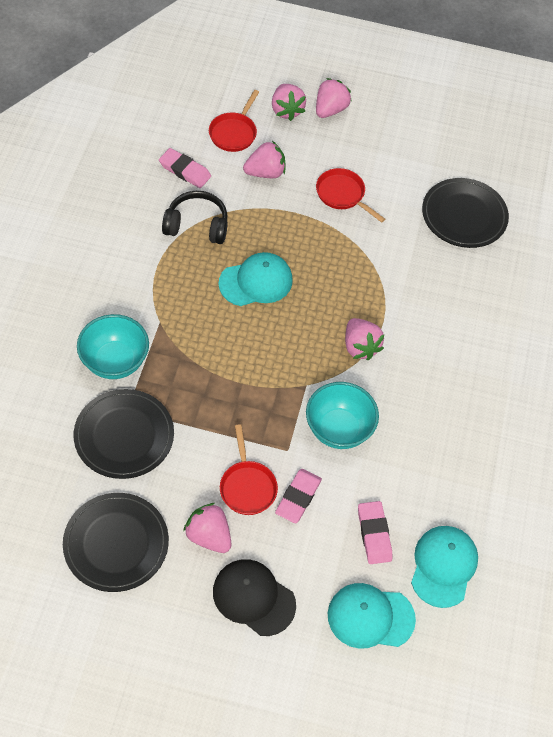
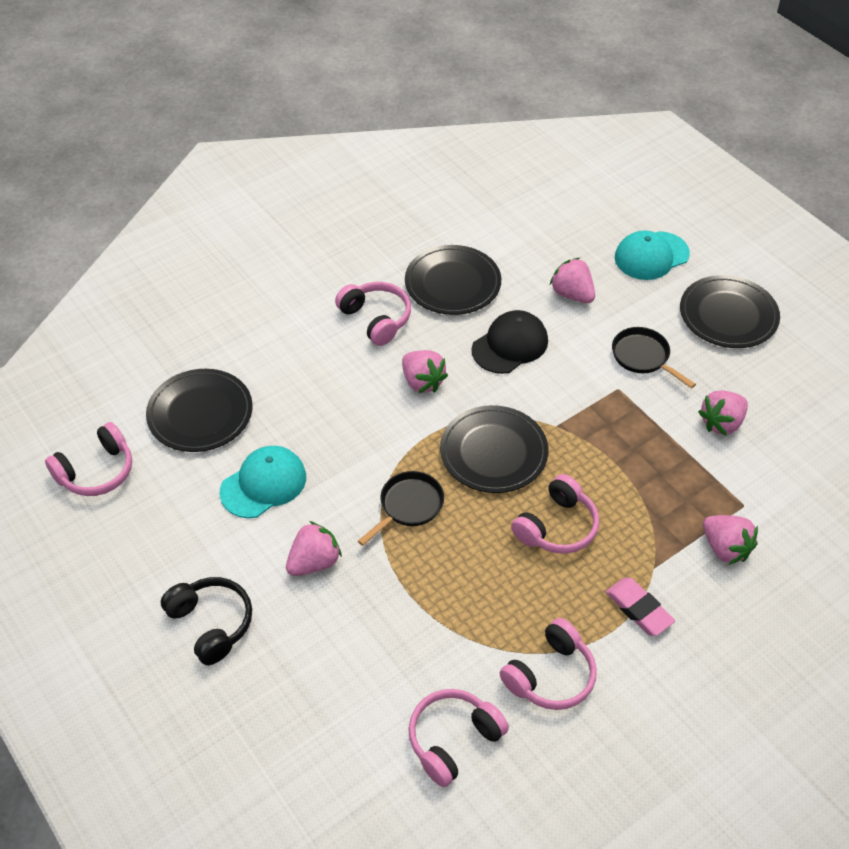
black pan: 0 -> 2
black plate: 3 -> 4
pink eraser: 3 -> 1
pink headphones: 0 -> 5
red pan: 3 -> 0
turquoise bowl: 2 -> 0
turquoise cap: 3 -> 2

